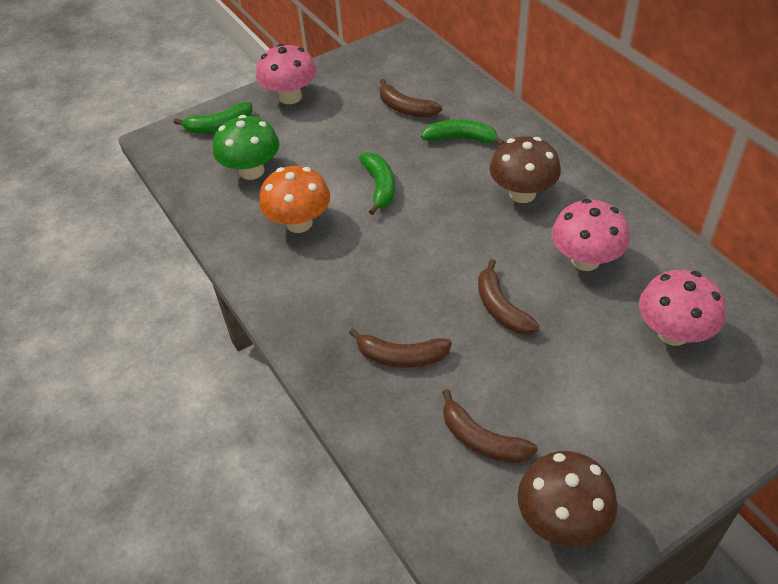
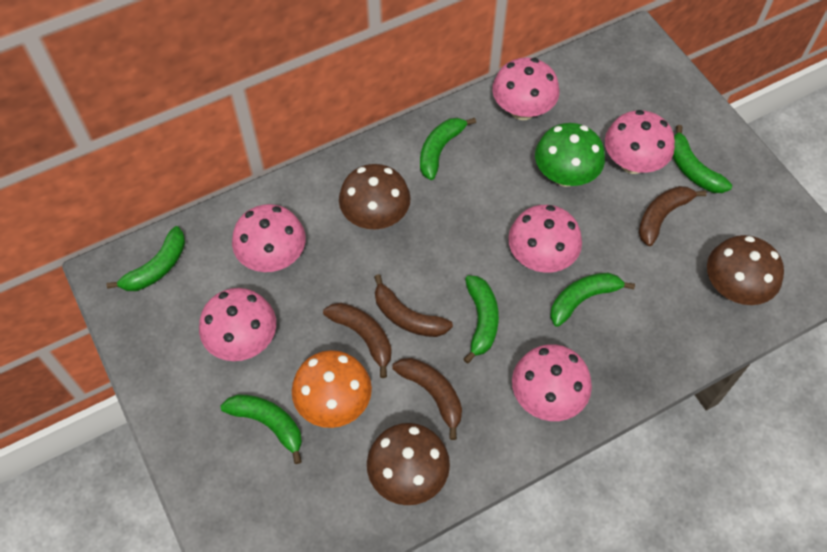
brown mushroom: 2 -> 3
green banana: 3 -> 6
pink mushroom: 3 -> 6

